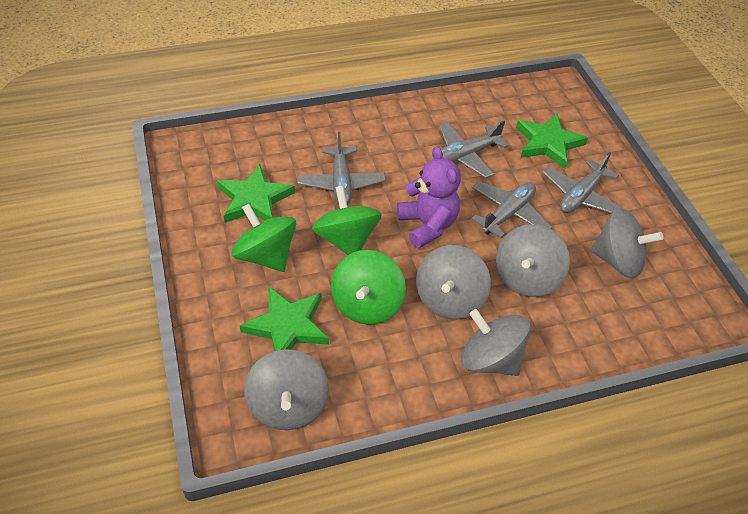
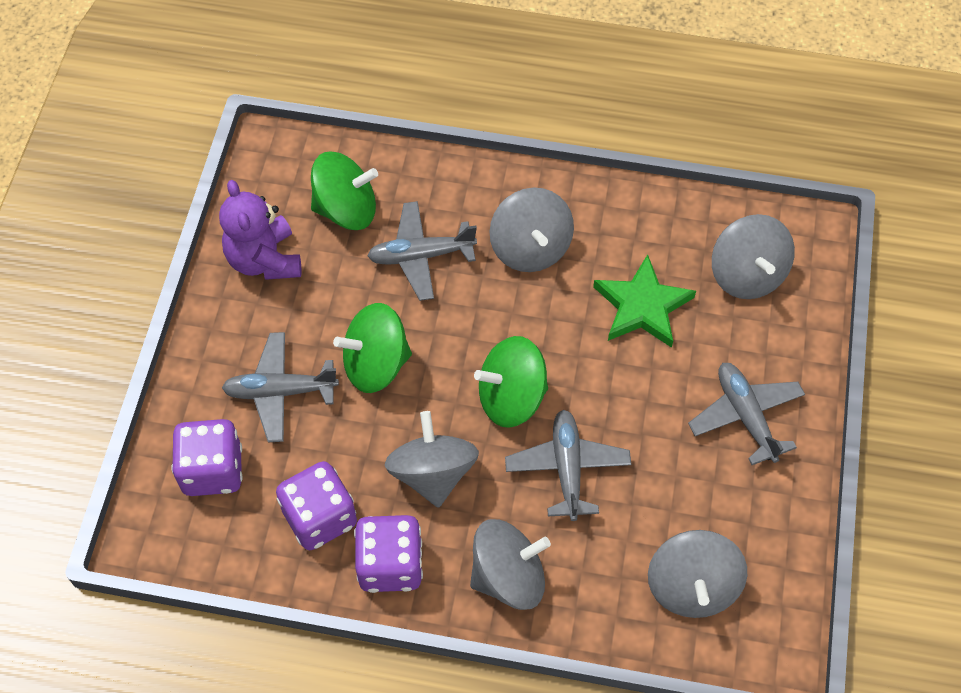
green star: 3 -> 1
purple dice: 0 -> 3

